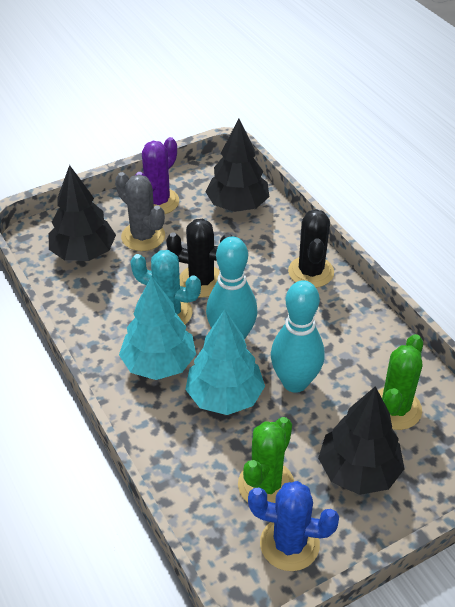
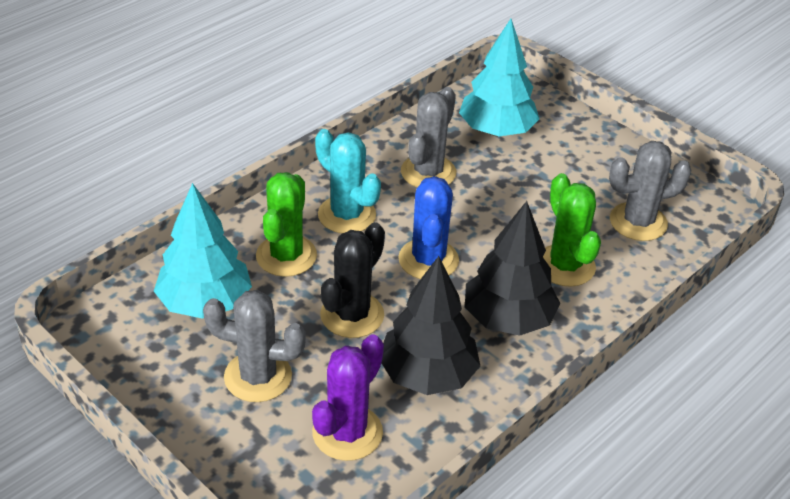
black cactus: 2 -> 1
black tree: 3 -> 2
grey cactus: 1 -> 3
turquoise bowling pin: 2 -> 0

